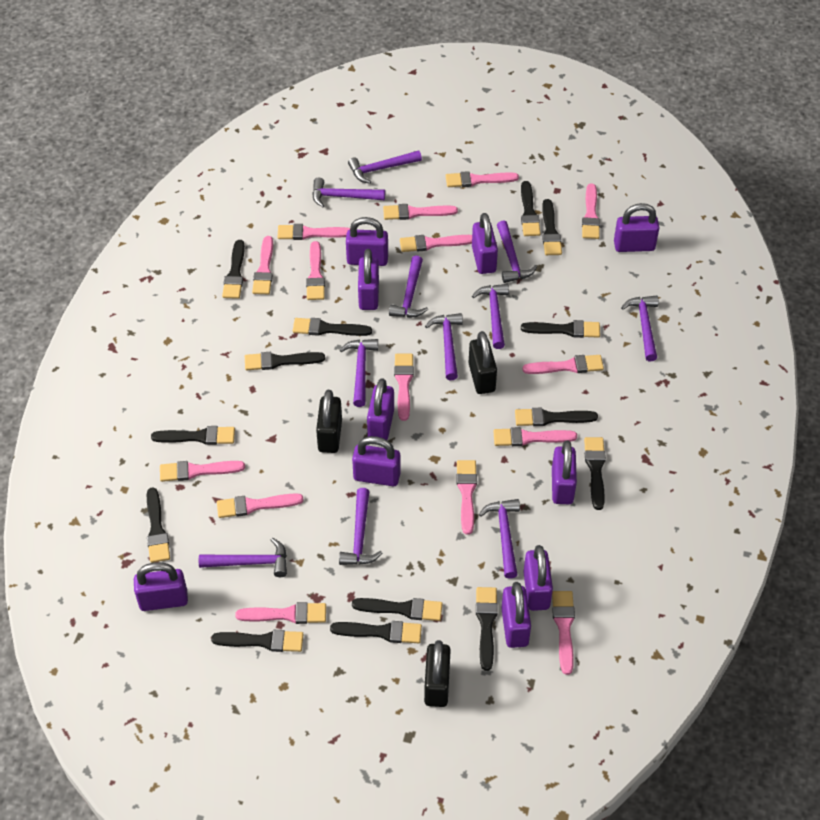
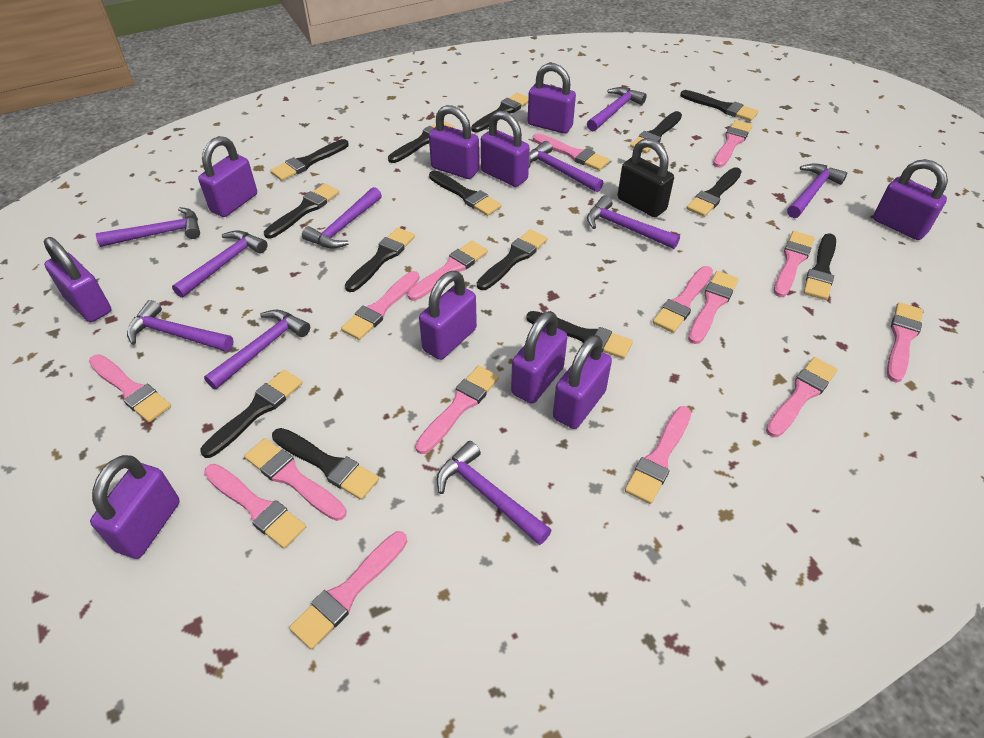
black padlock: 3 -> 1
purple hammer: 11 -> 10

